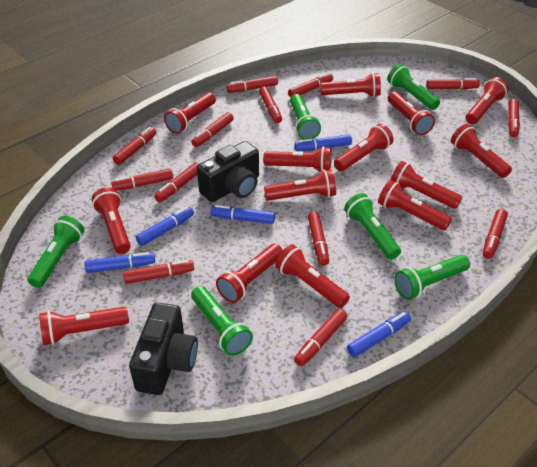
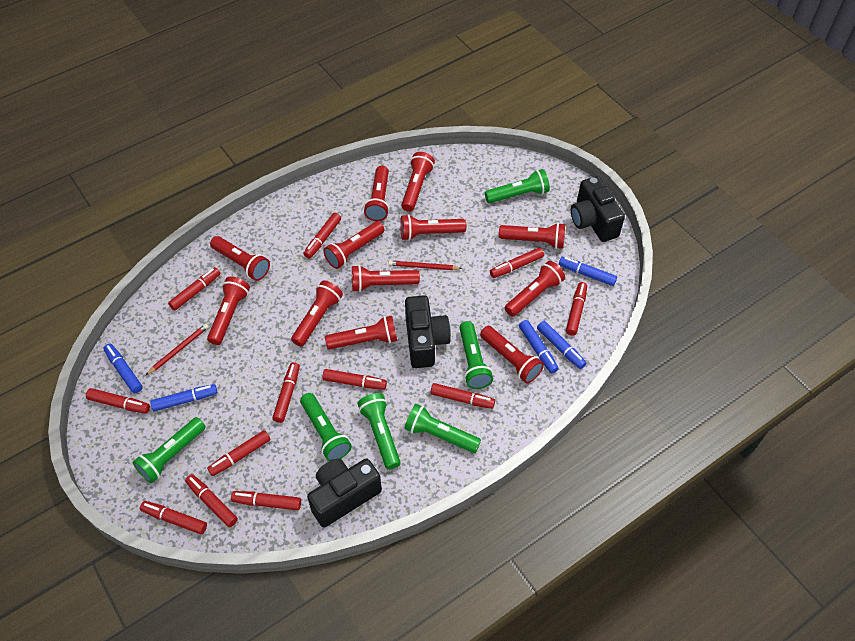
black camera: 2 -> 3
red flashlight: 14 -> 12
red marker: 13 -> 12
red pencil: 0 -> 2

